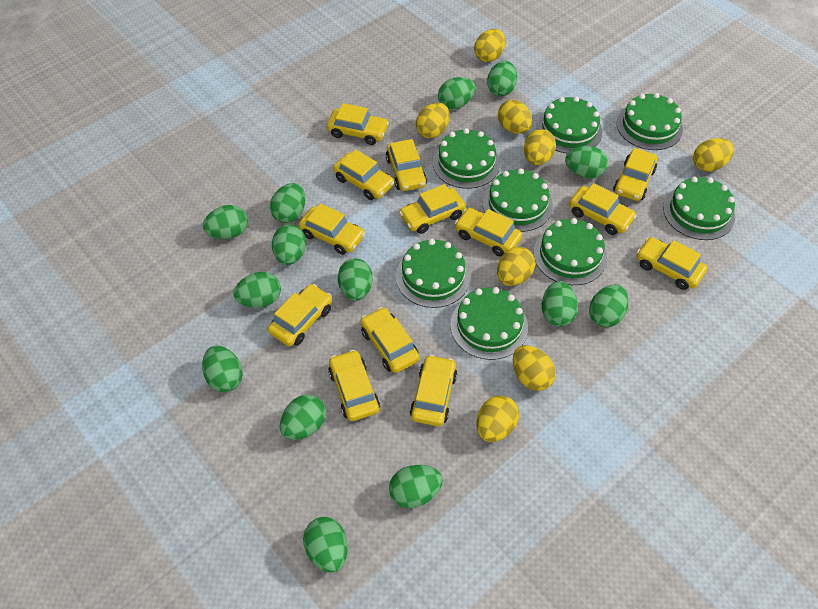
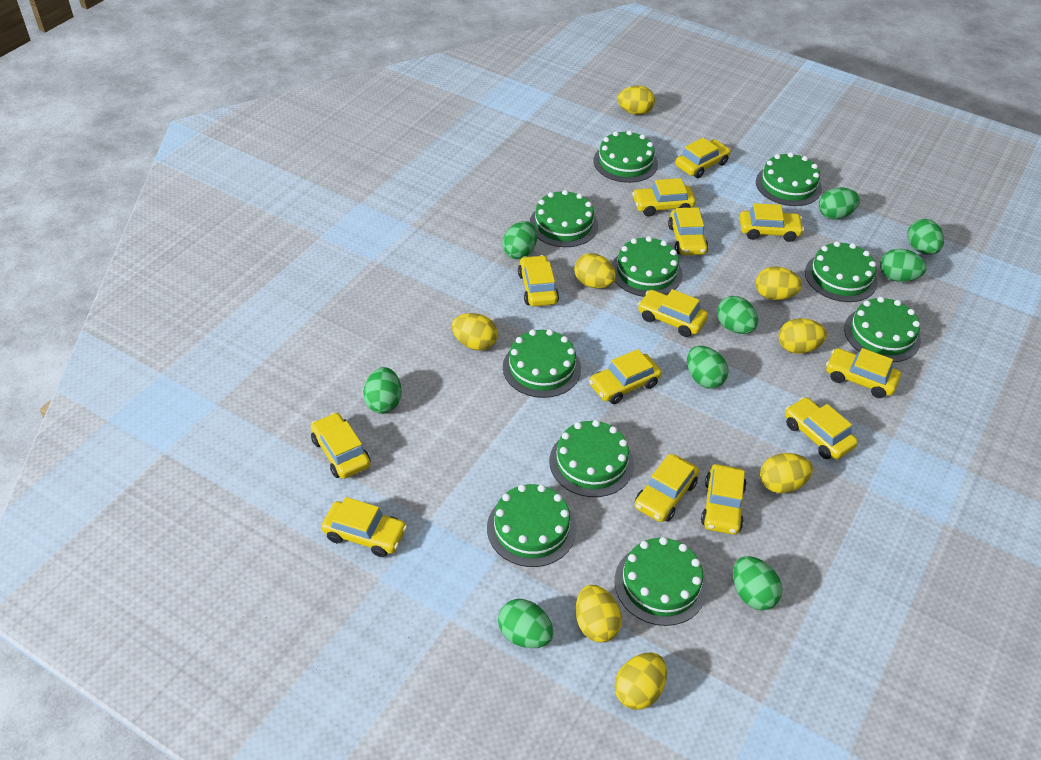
green cake: 8 -> 10
green egg: 14 -> 9

